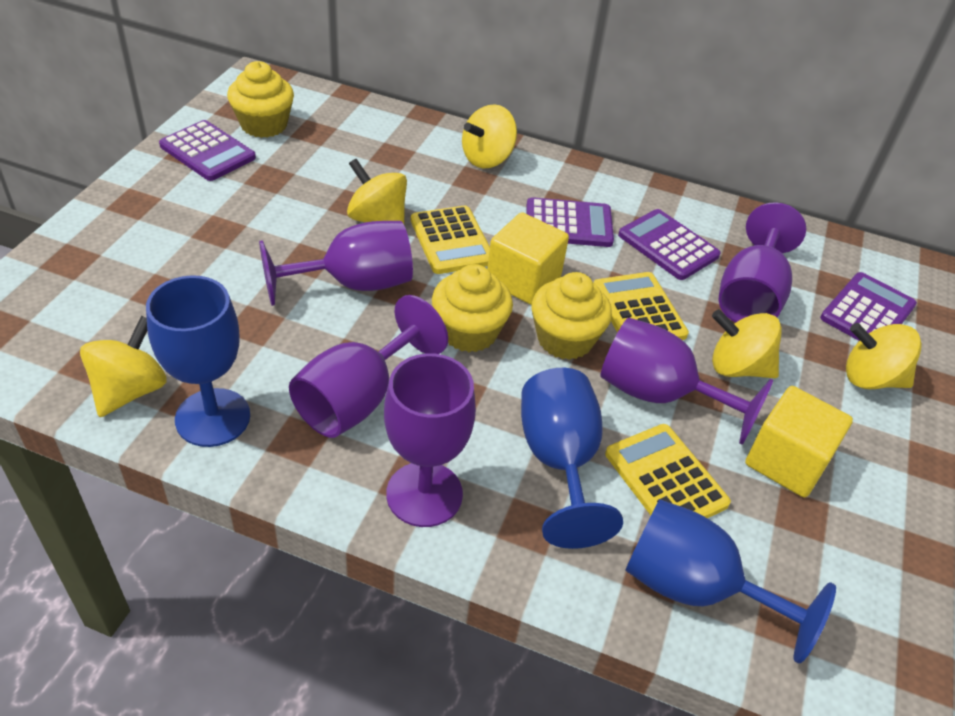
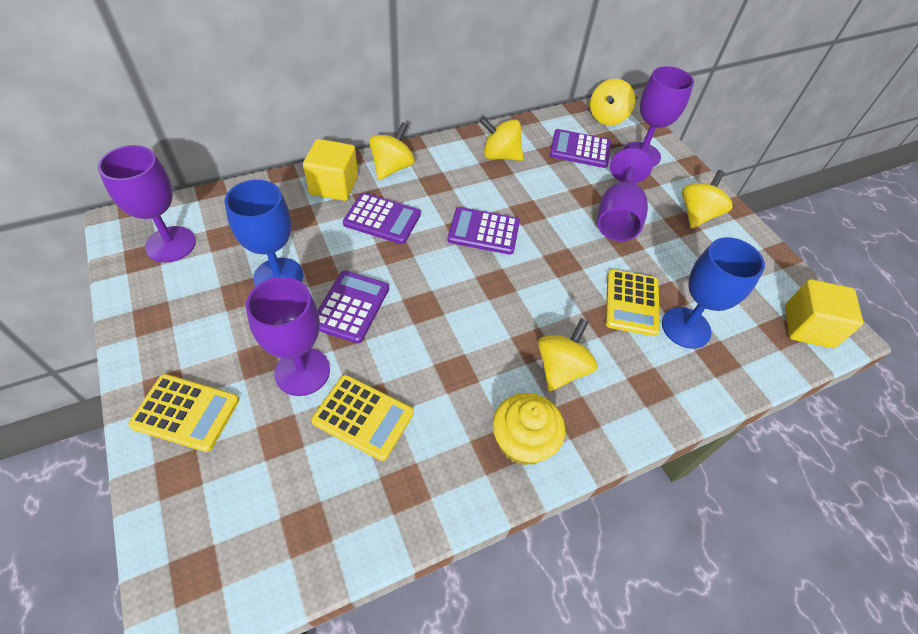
blue goblet: 3 -> 2
purple goblet: 5 -> 4
yellow cupcake: 3 -> 1

